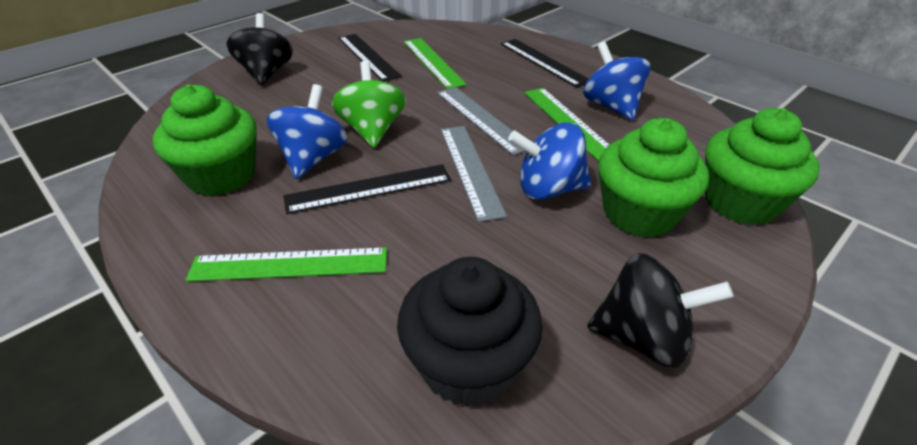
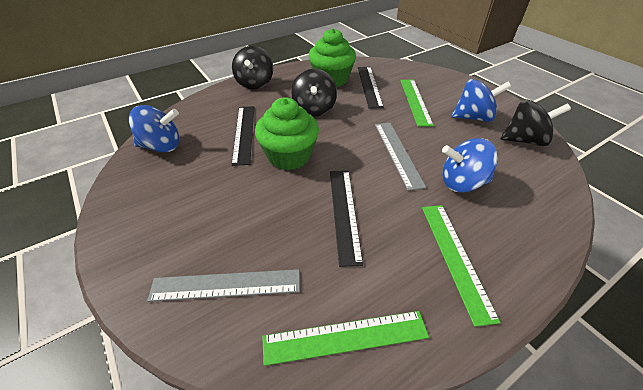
black cupcake: 1 -> 0
black spinning top: 2 -> 3
green cupcake: 3 -> 2
green spinning top: 1 -> 0

